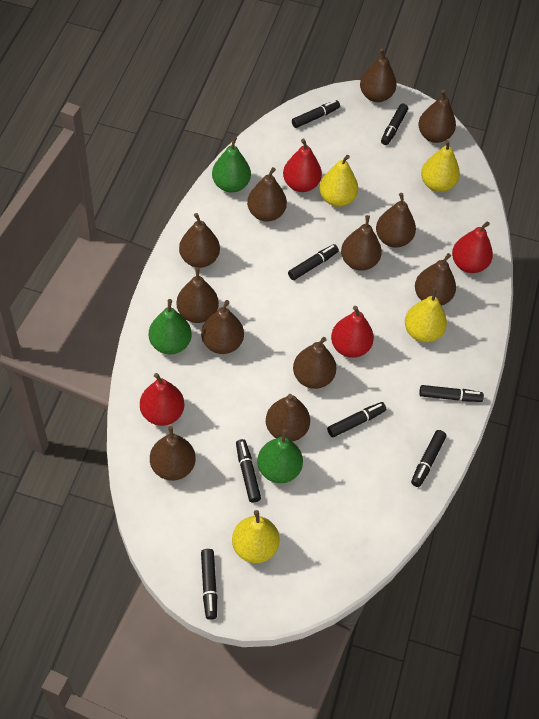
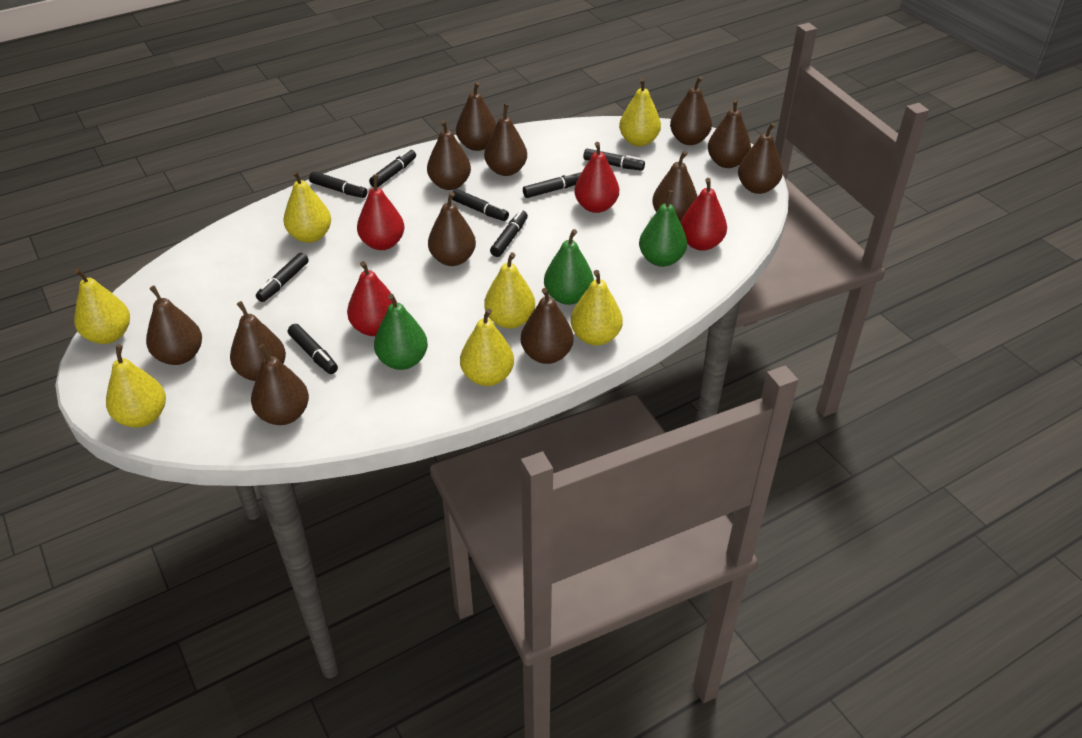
yellow pear: 4 -> 7

